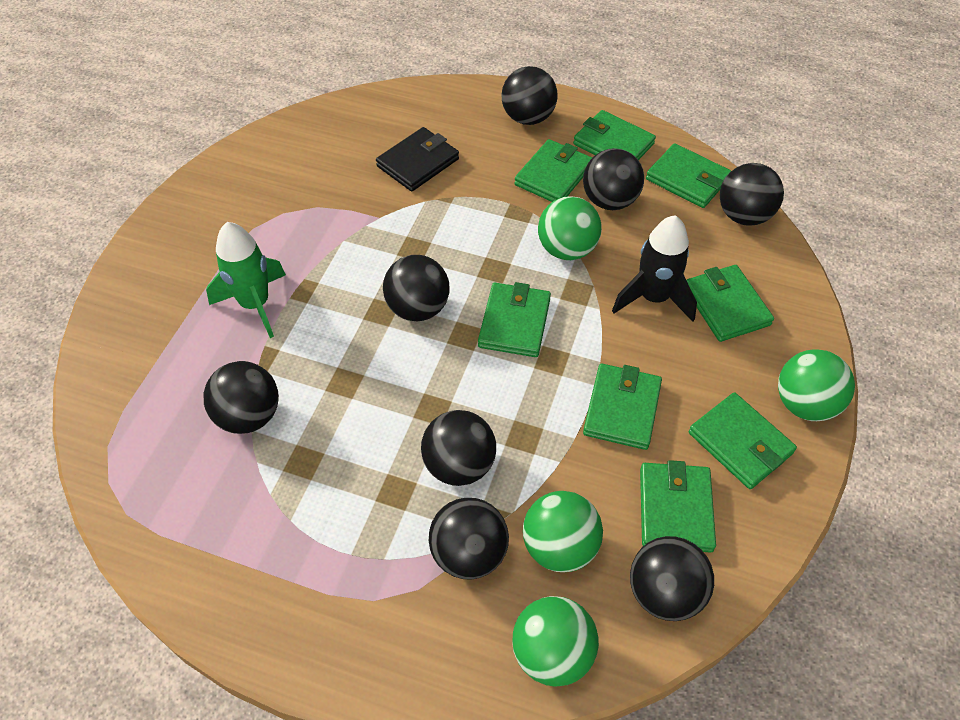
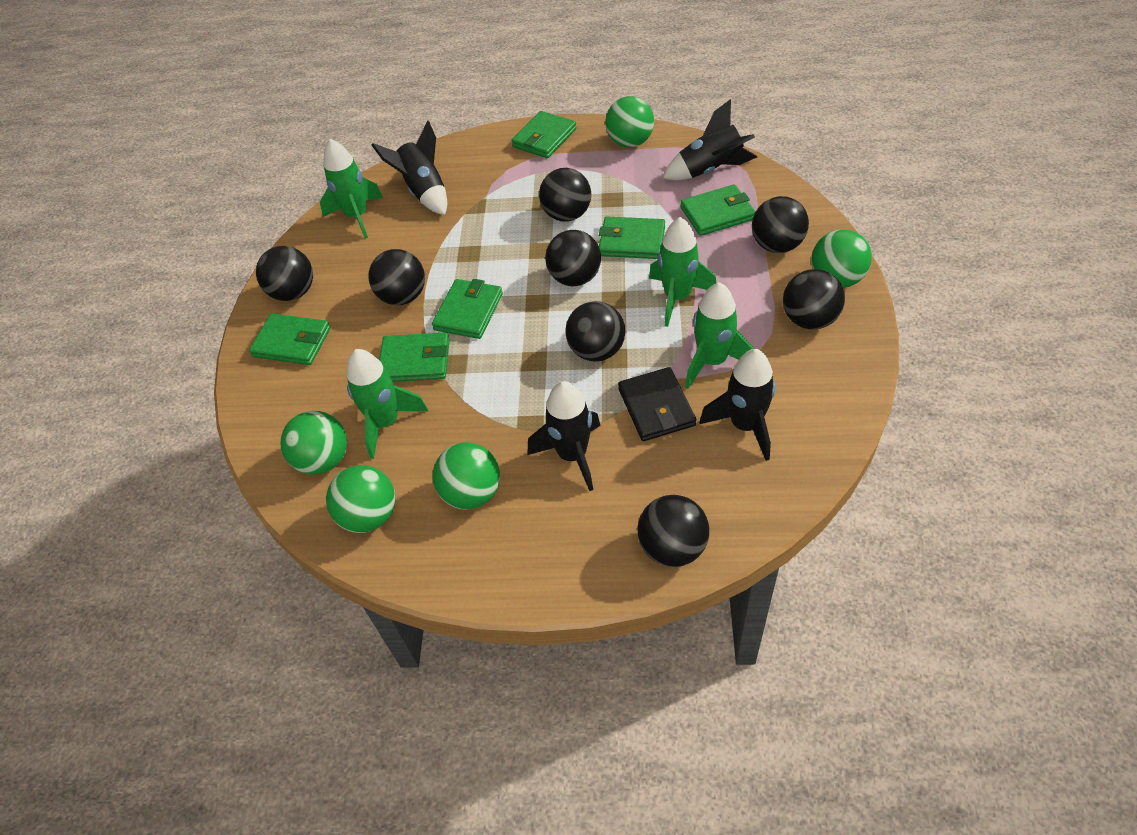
black rocket: 1 -> 4
green ball: 4 -> 5
green rocket: 1 -> 4
green wallet: 8 -> 6

